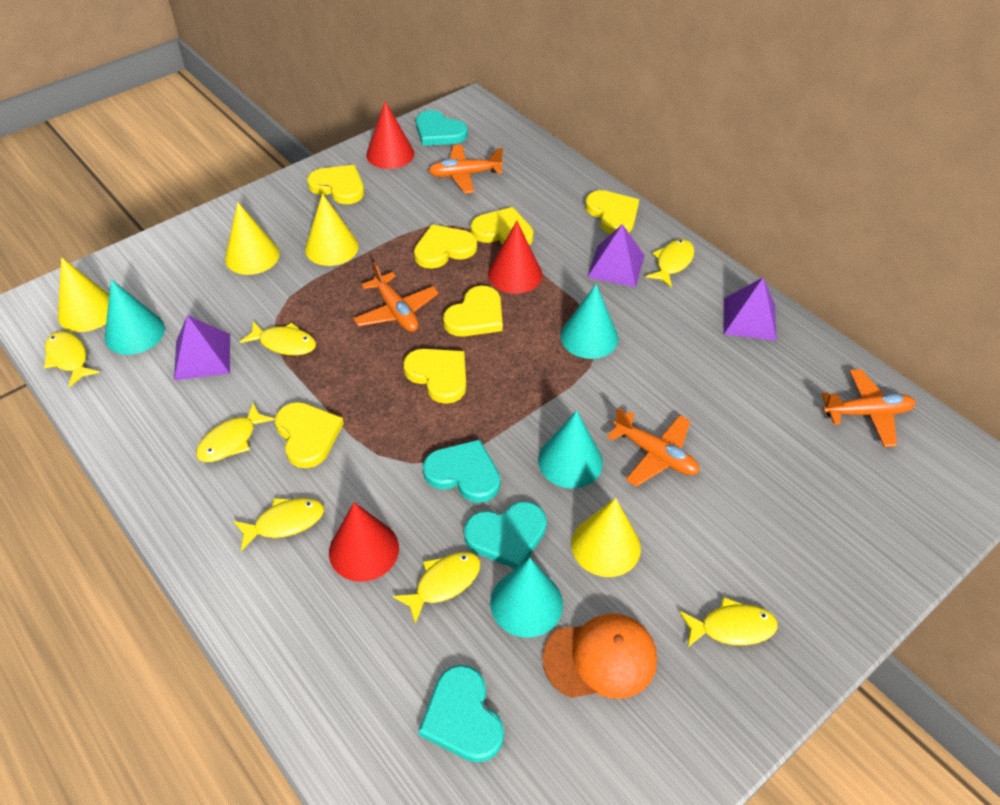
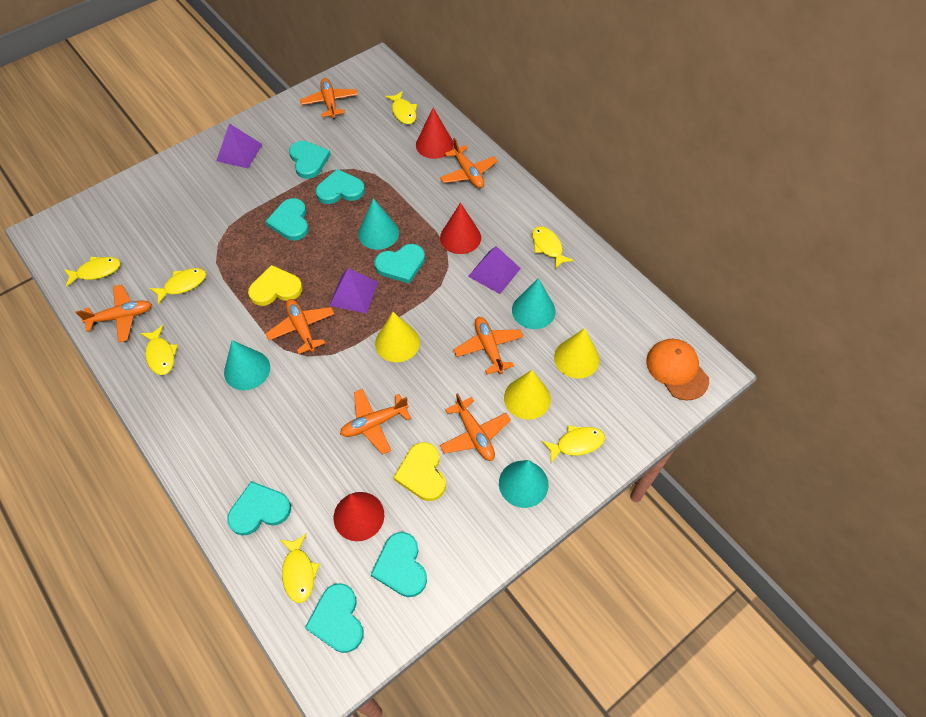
orange plane: 4 -> 7
turquoise heart: 4 -> 7
yellow cone: 4 -> 3
yellow heart: 7 -> 2

